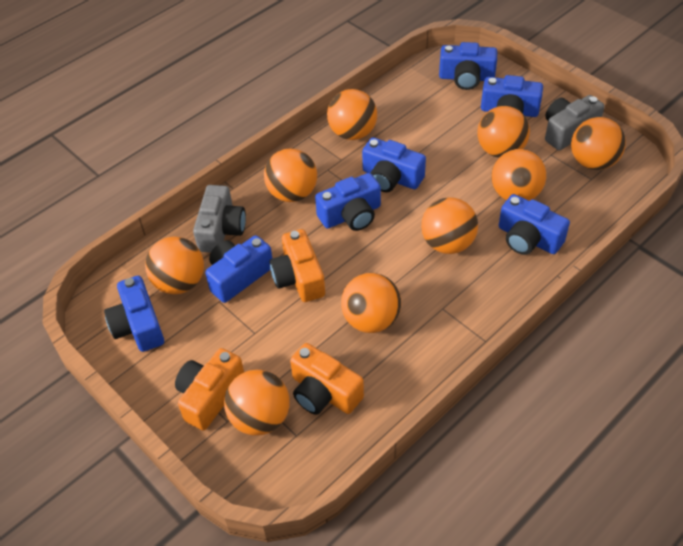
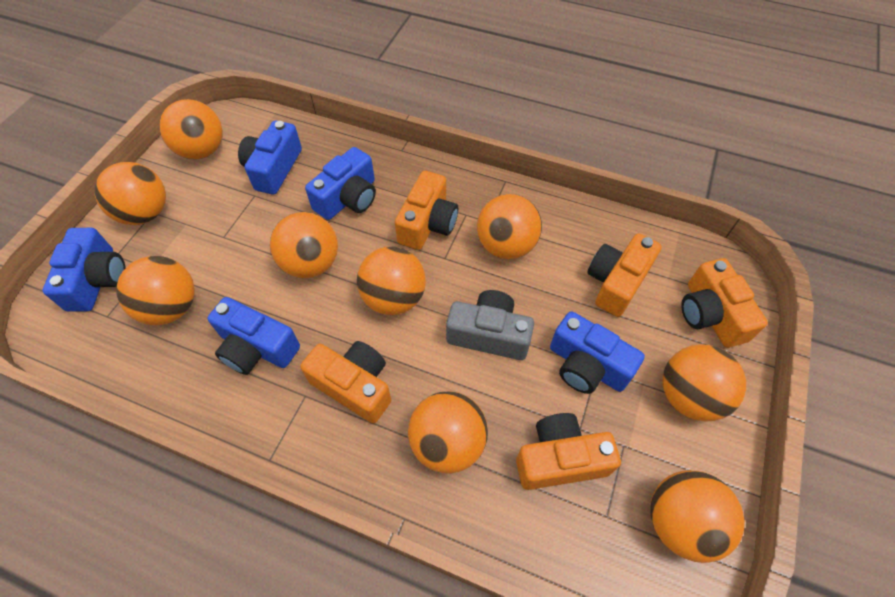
blue camera: 7 -> 5
grey camera: 2 -> 1
orange camera: 3 -> 5

